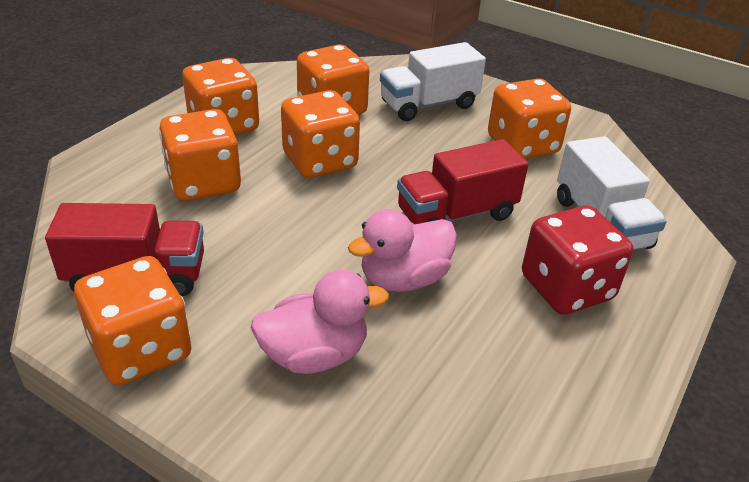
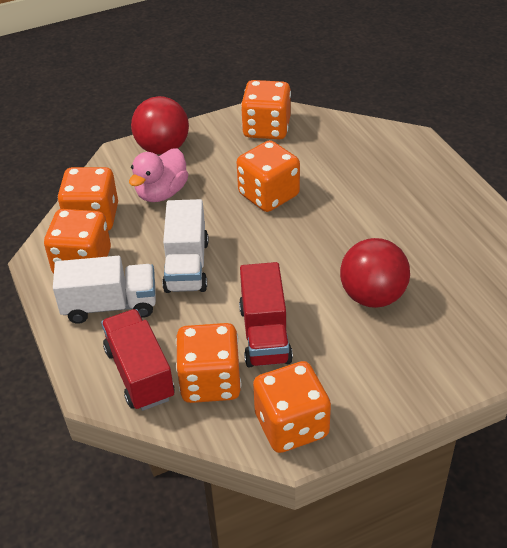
pink duck: 2 -> 1
red ball: 0 -> 2
red dice: 1 -> 0

